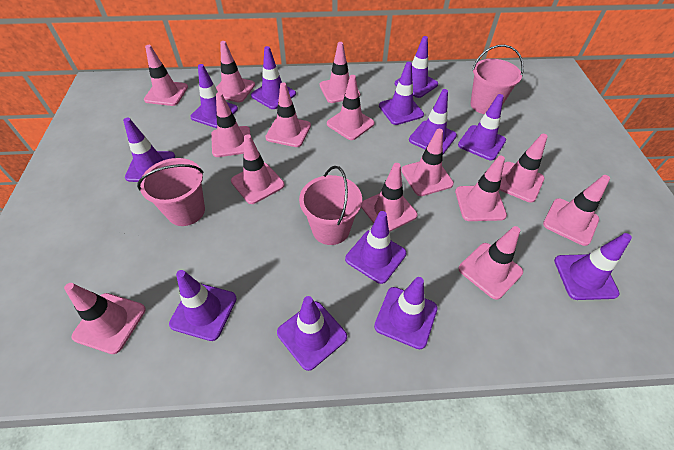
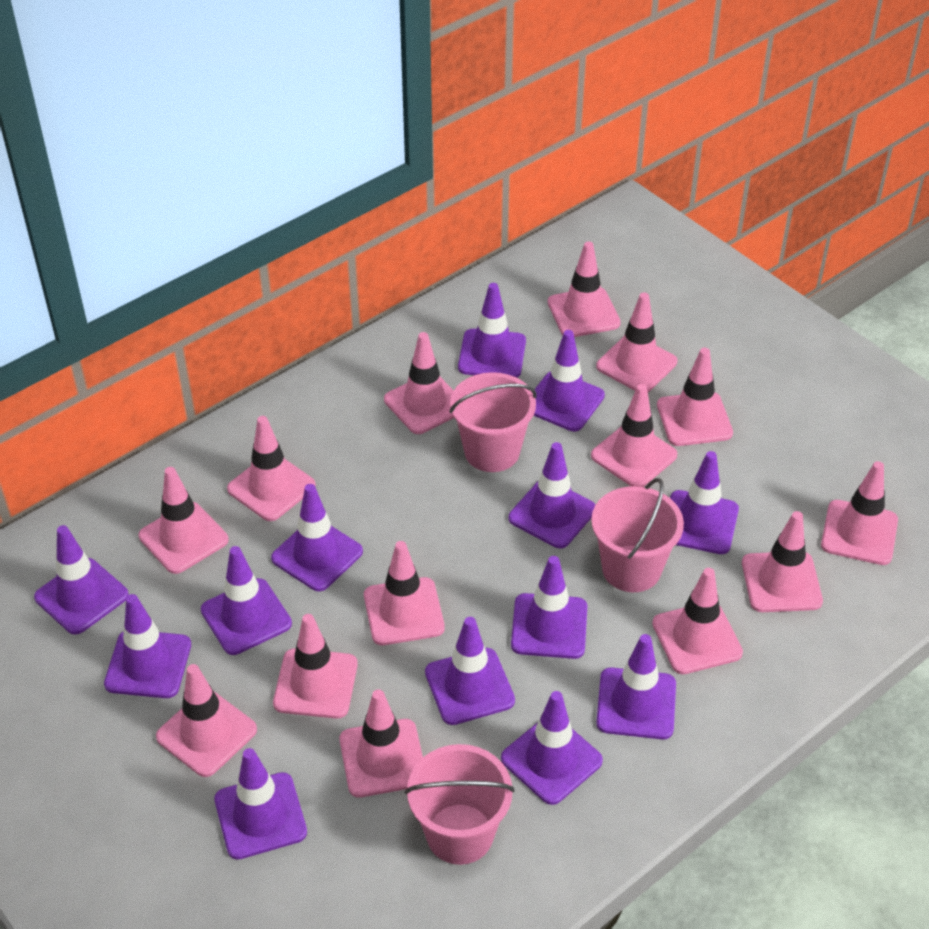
purple traffic cone: 12 -> 13

